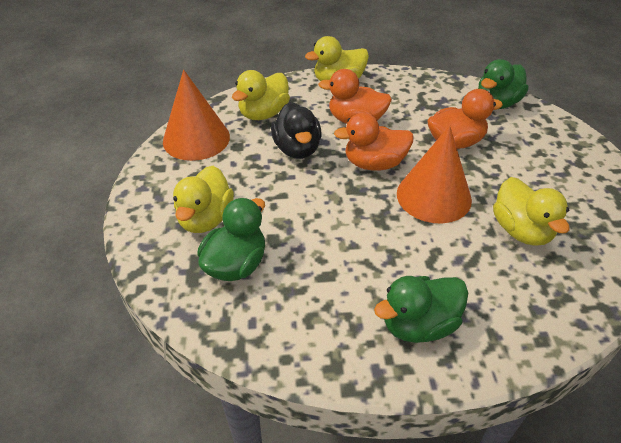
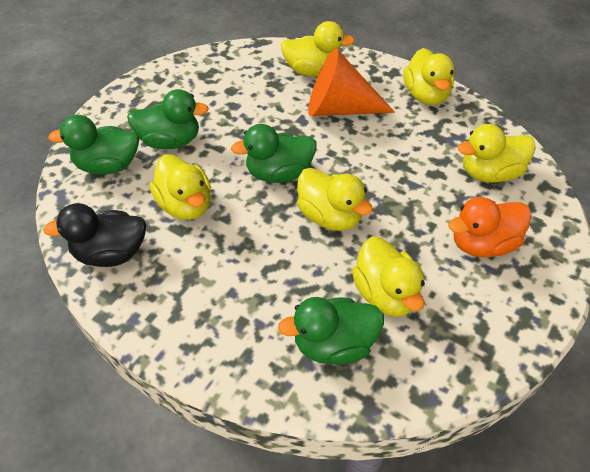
green duck: 3 -> 4
orange cone: 2 -> 1
orange duck: 3 -> 1
yellow duck: 4 -> 6

